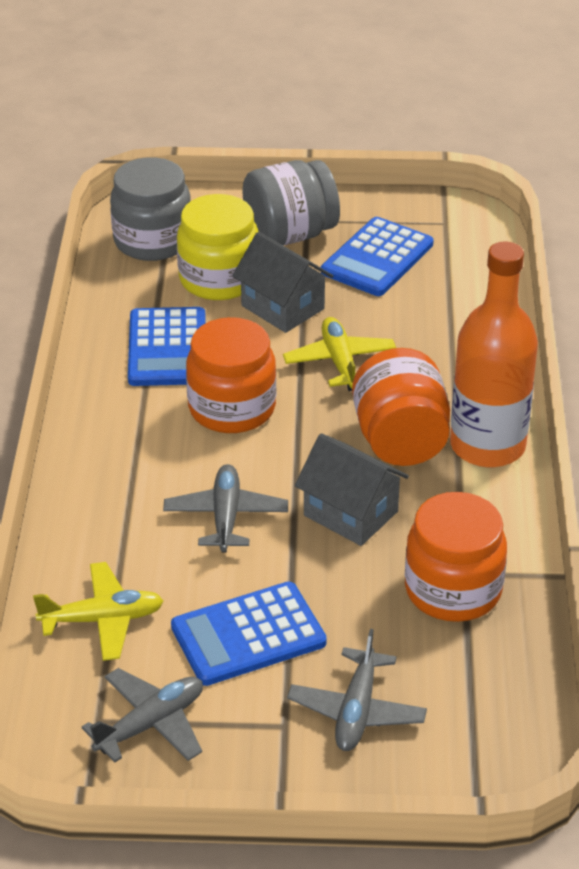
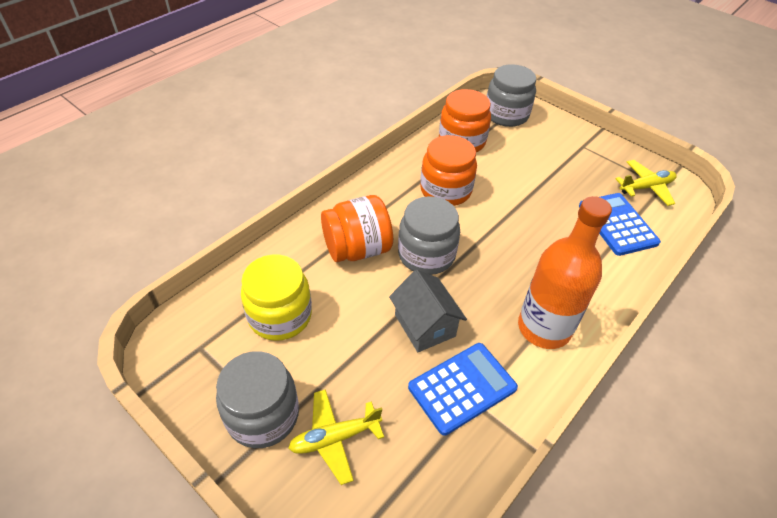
blue calculator: 3 -> 2
grey house: 2 -> 1
grey jar: 2 -> 3
grey plane: 3 -> 0

